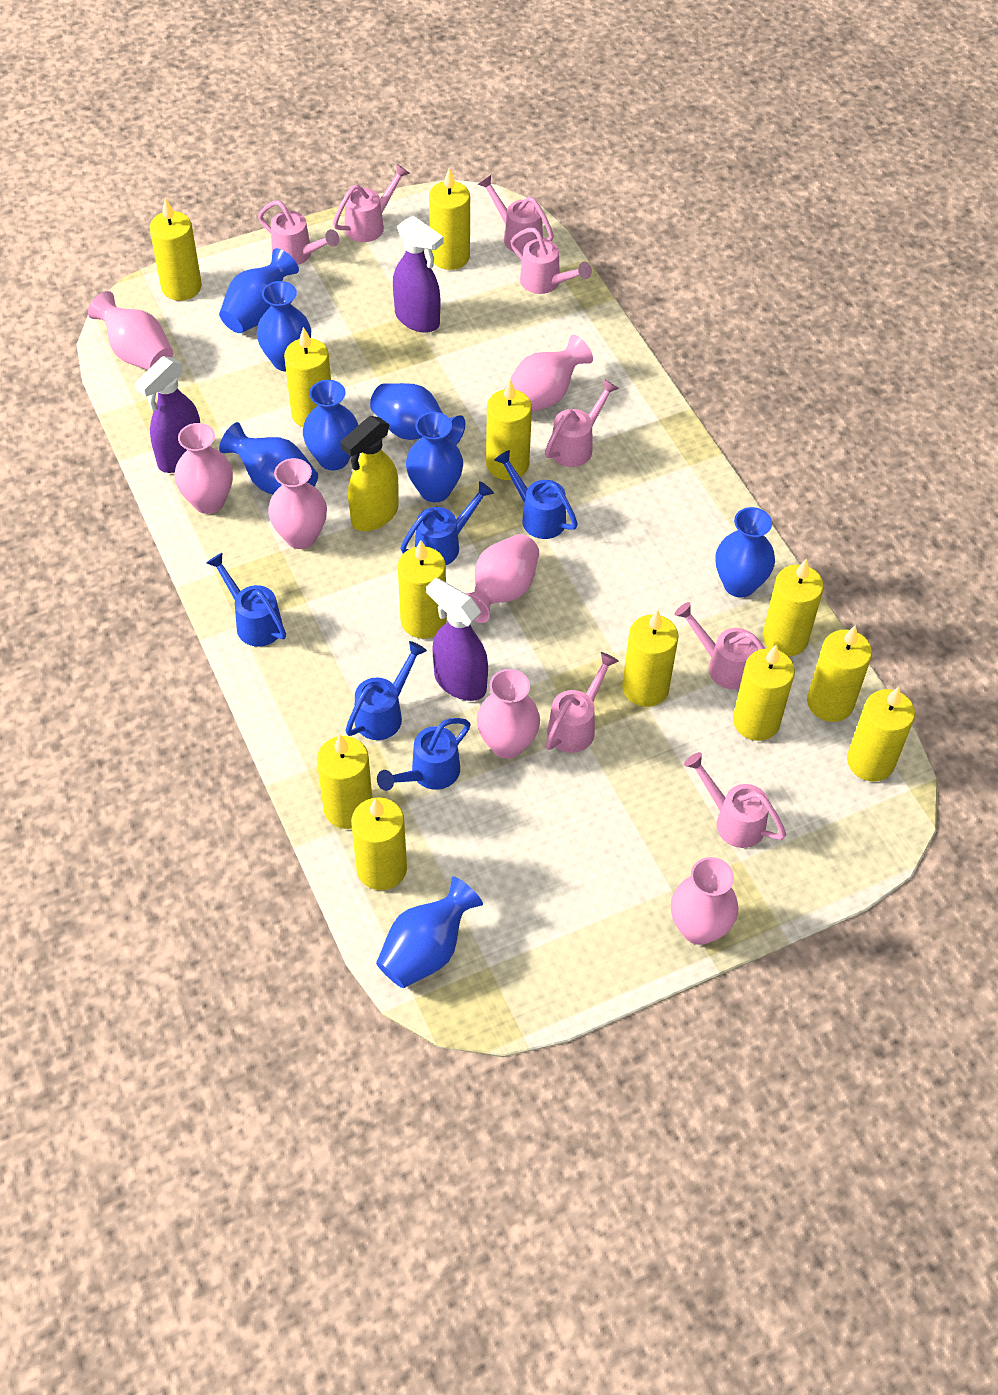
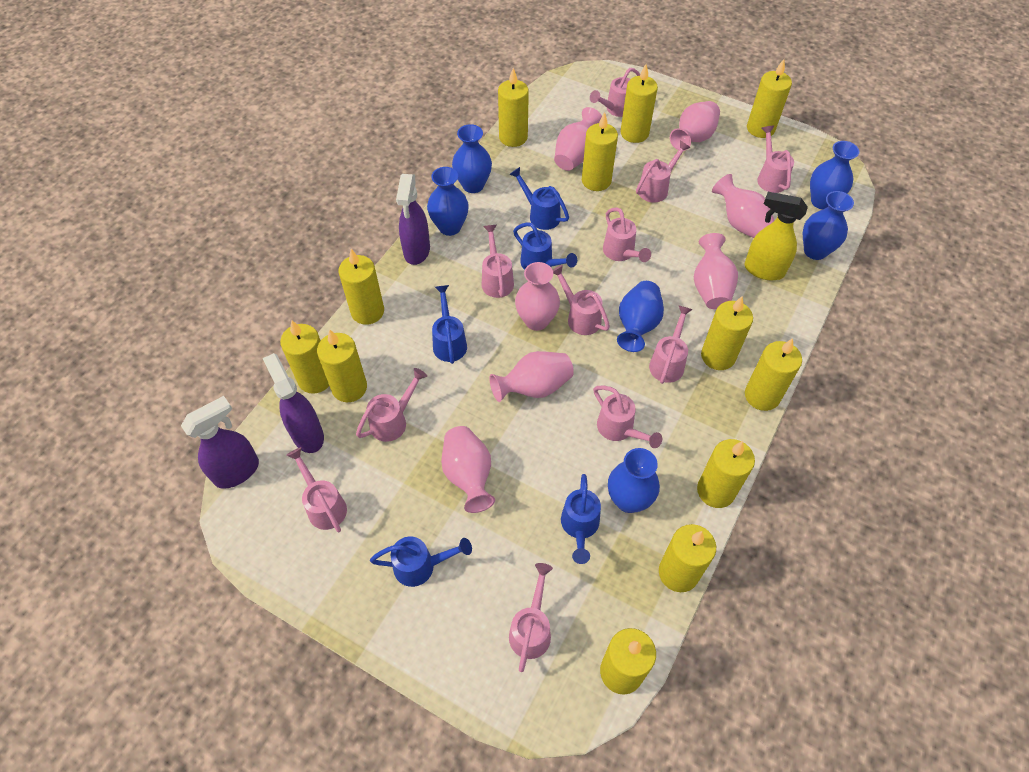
blue vase: 8 -> 6
pink watering can: 8 -> 11

